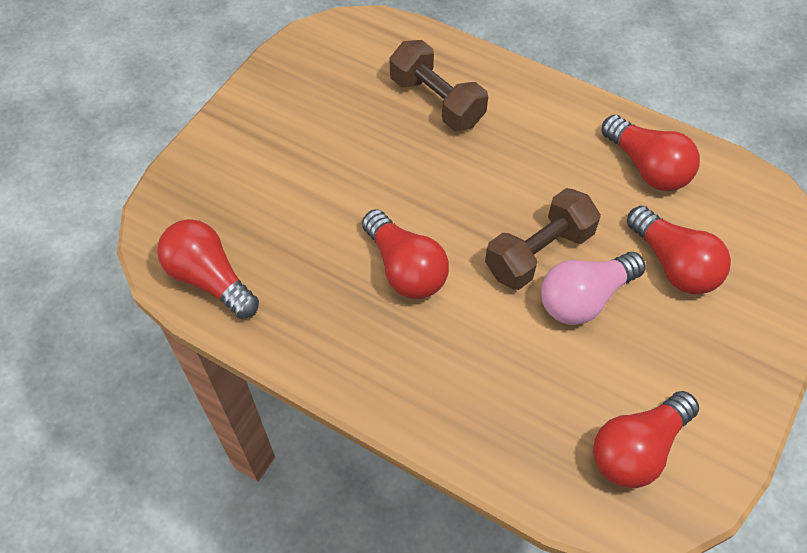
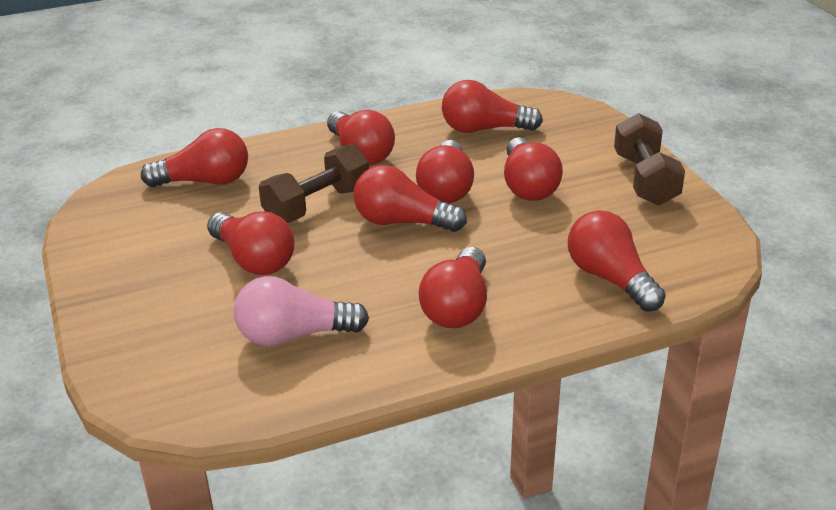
red light bulb: 5 -> 9

